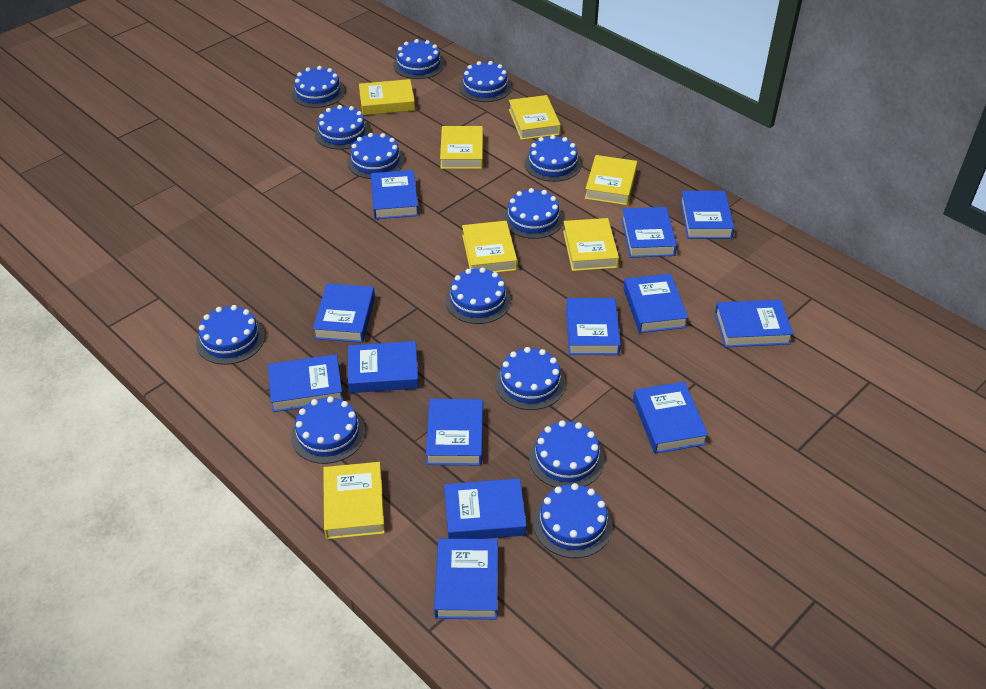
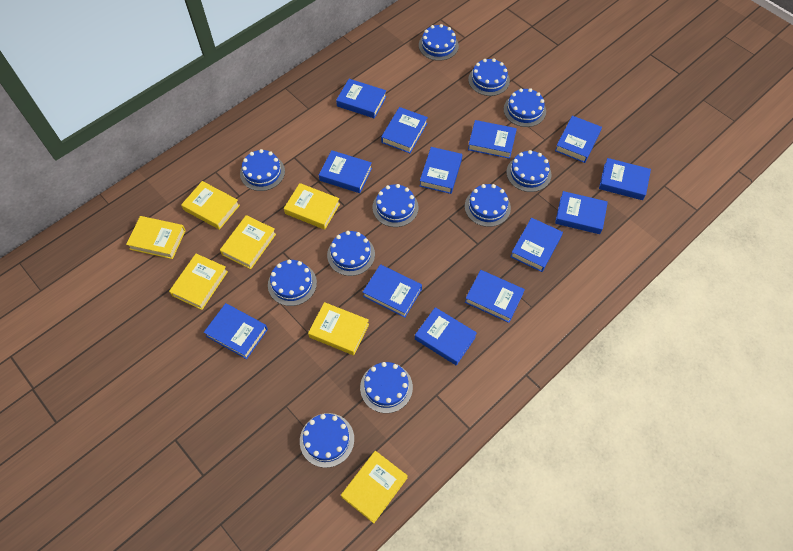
blue cake: 13 -> 11

